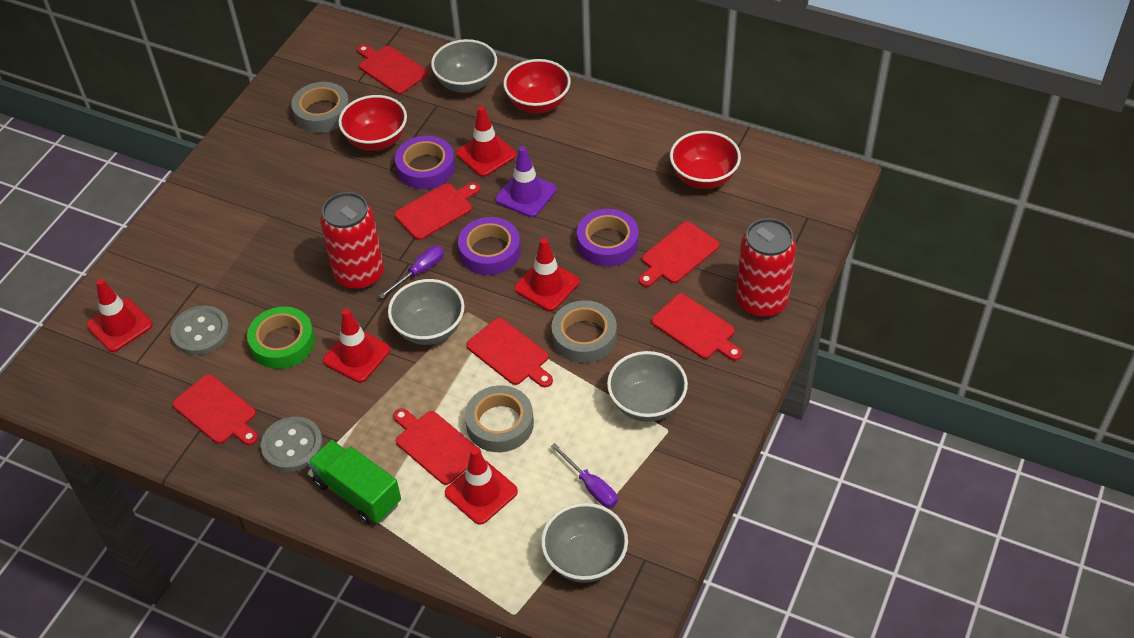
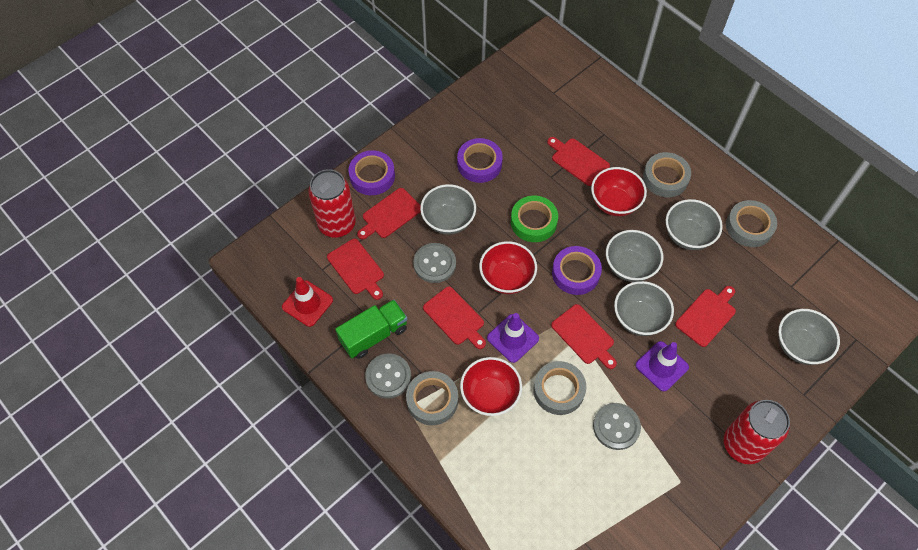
grey bowl: 4 -> 5
grey button: 2 -> 3
grey tape: 3 -> 4
purple screwdriver: 2 -> 0
purple traffic cone: 1 -> 2
red cutting board: 7 -> 6
red traffic cone: 5 -> 1

